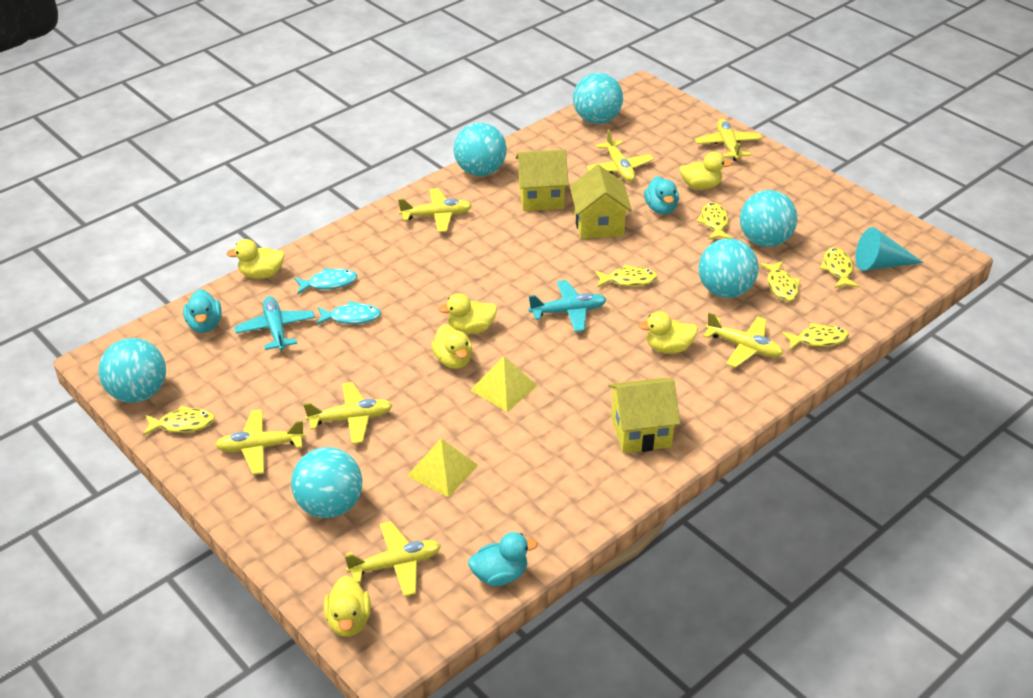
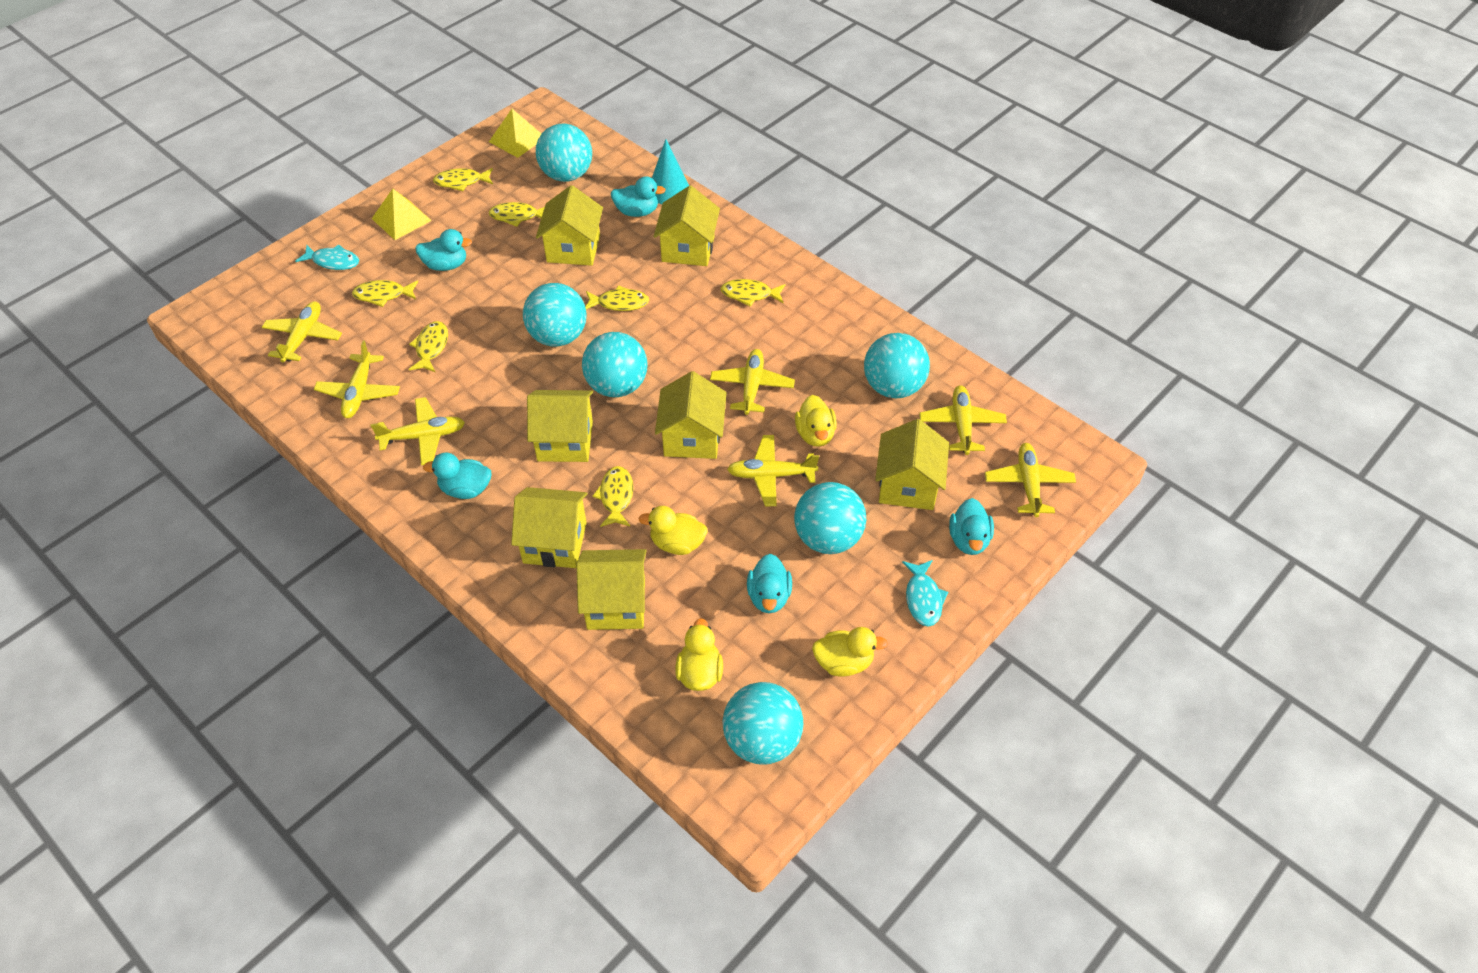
turquoise duck: 3 -> 5
turquoise plane: 2 -> 0
yellow duck: 6 -> 4
yellow fish: 6 -> 7
yellow house: 3 -> 7

